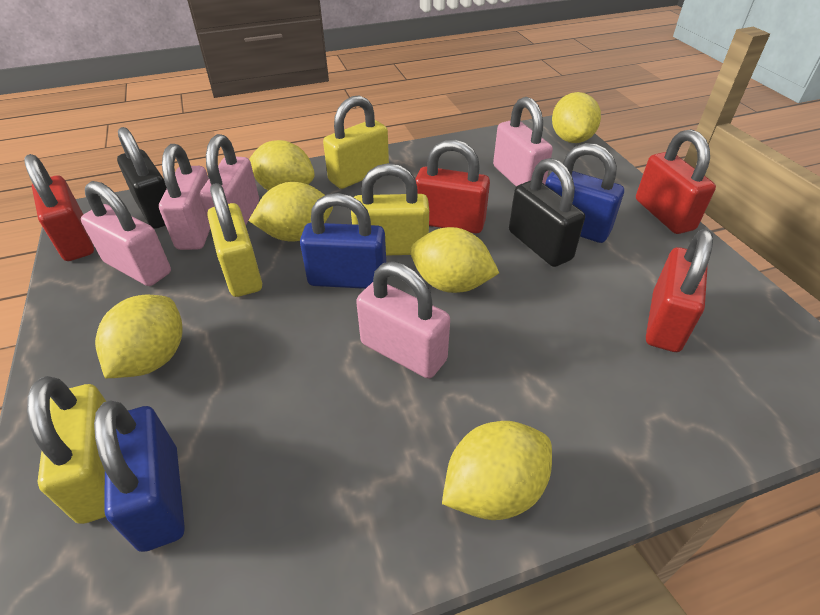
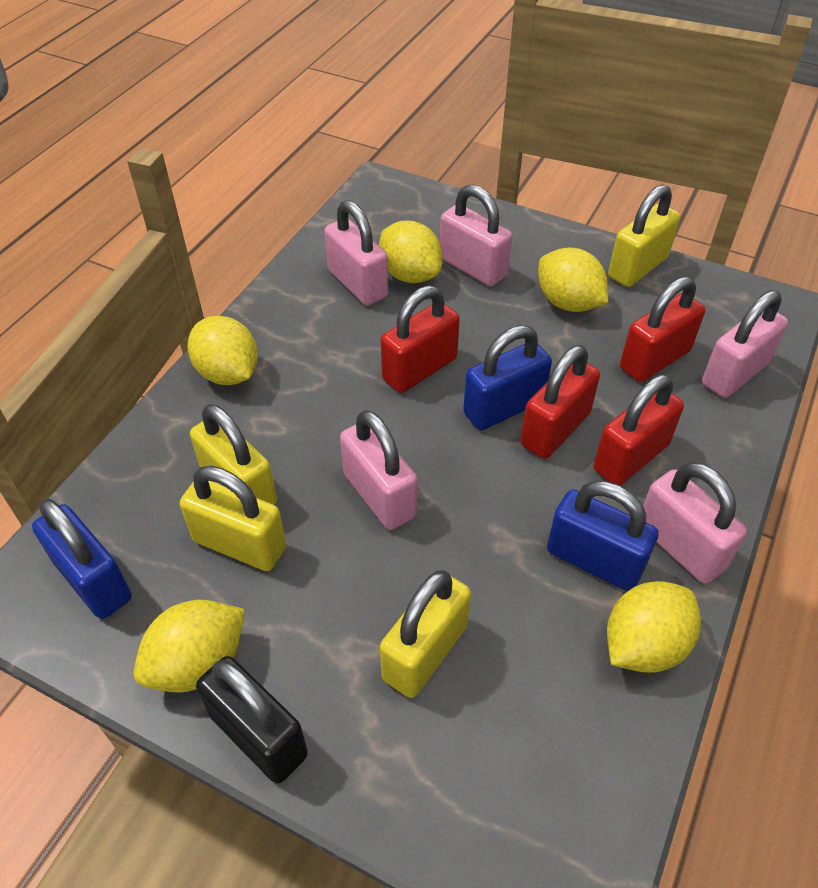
black padlock: 2 -> 1
yellow lemon: 6 -> 5

